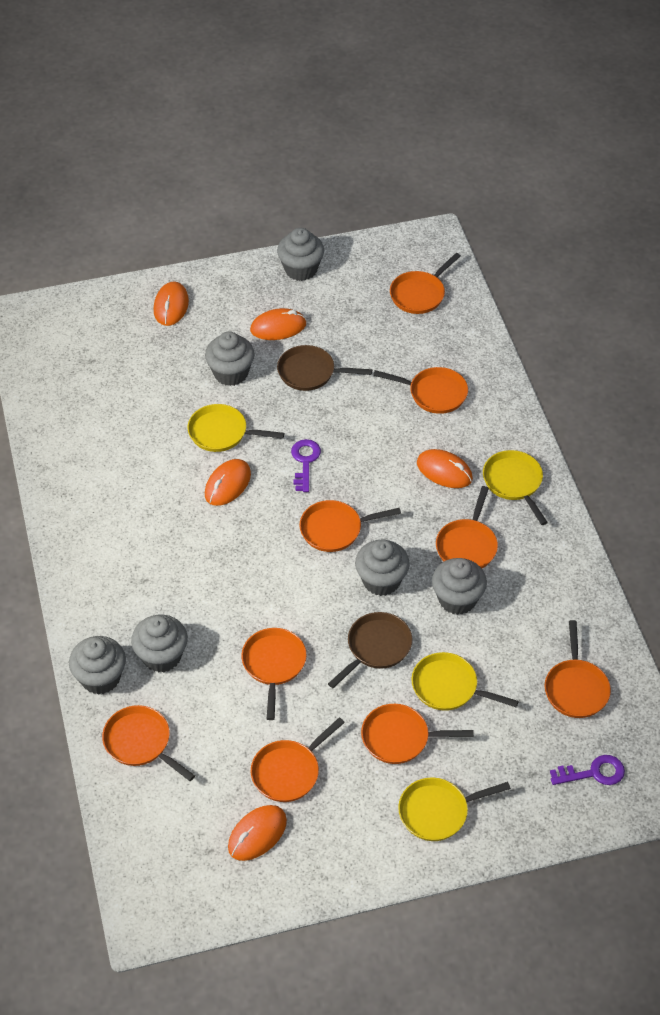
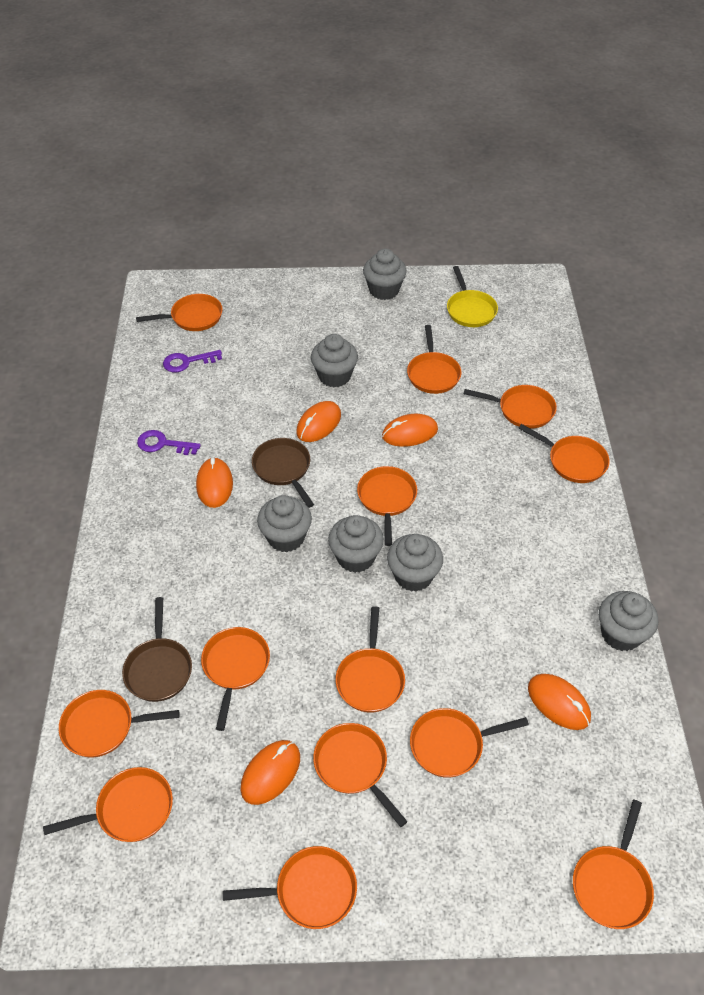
orange pan: 9 -> 13
yellow pan: 4 -> 1

